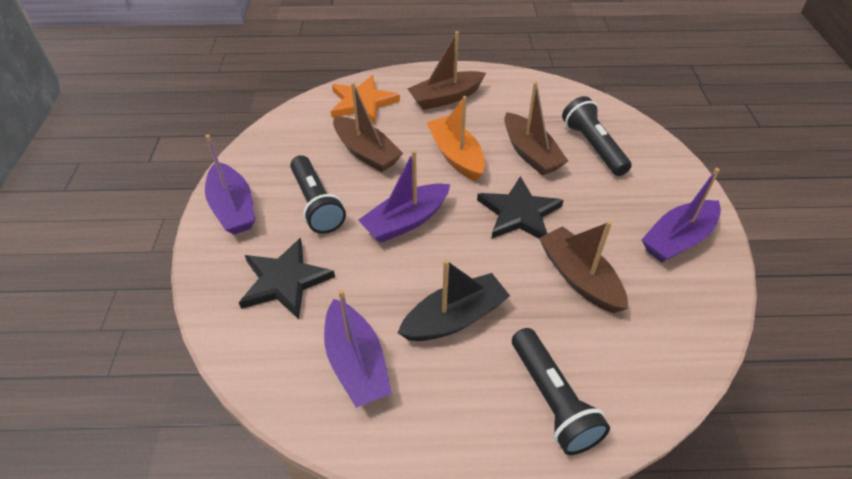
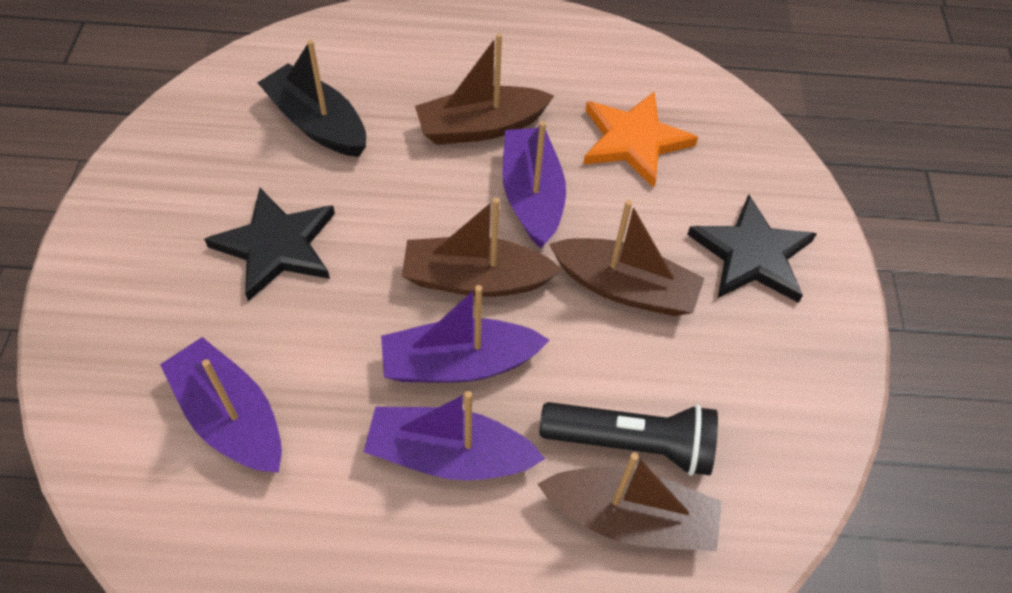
black flashlight: 3 -> 1
orange boat: 1 -> 0

